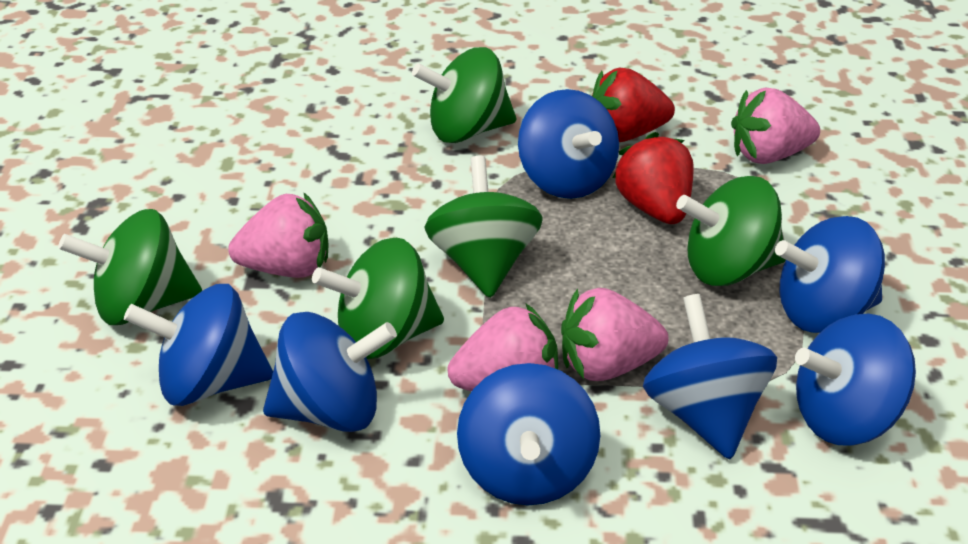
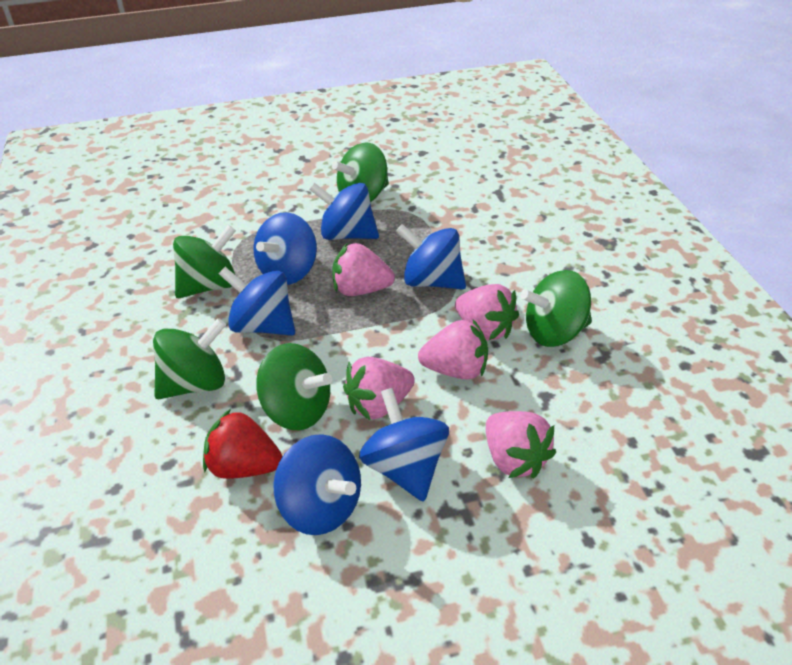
blue spinning top: 7 -> 6
pink strawberry: 4 -> 5
red strawberry: 2 -> 1

